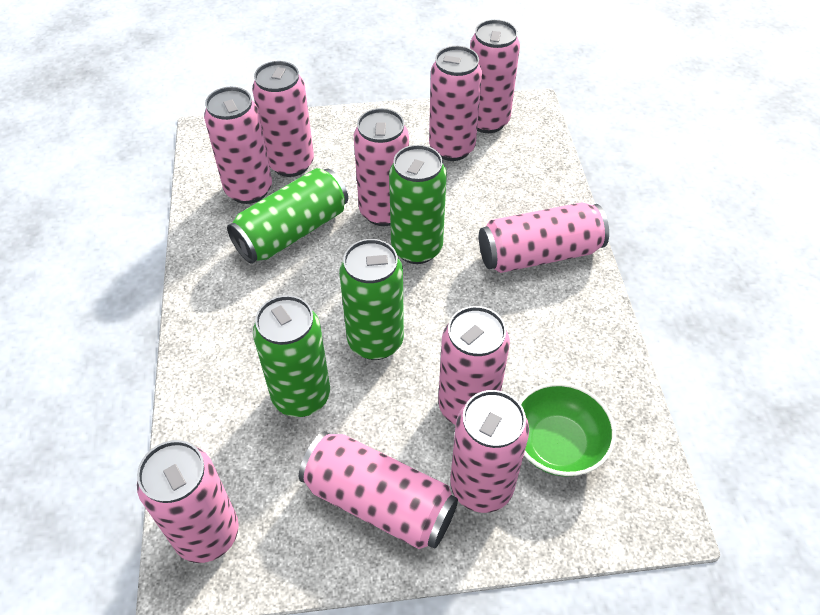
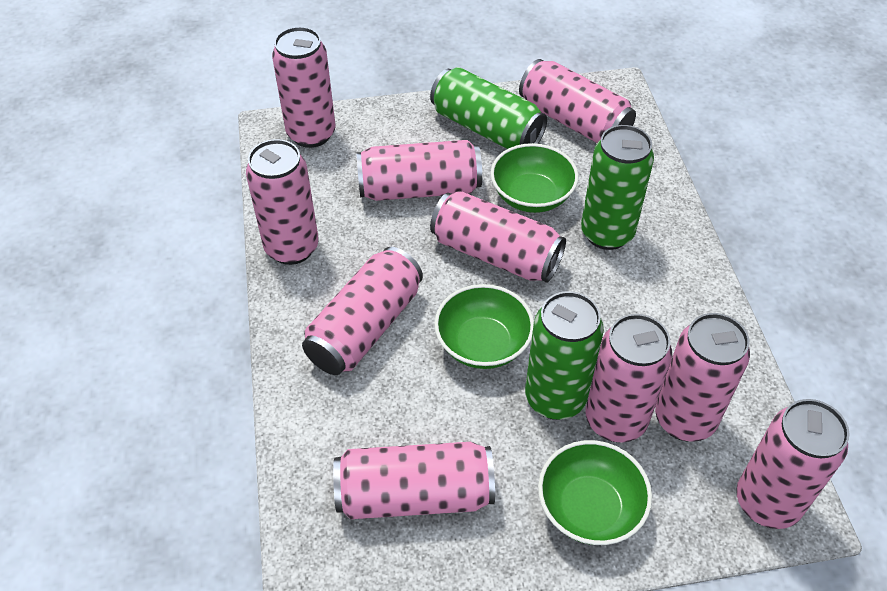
green bowl: 1 -> 3
green can: 4 -> 3

